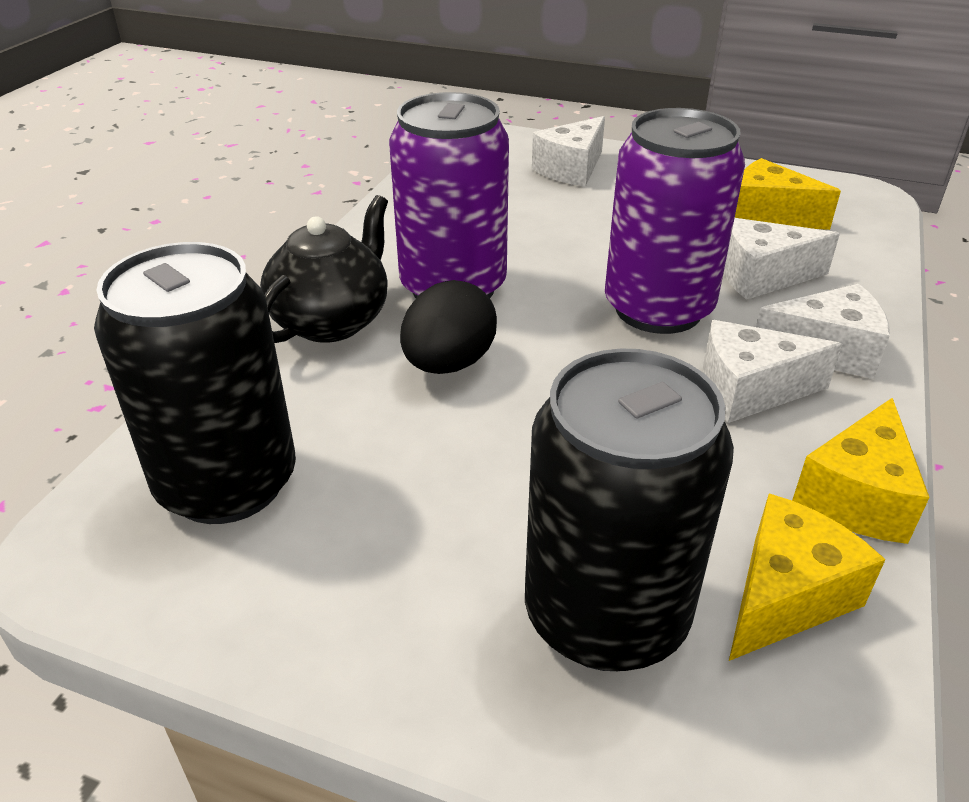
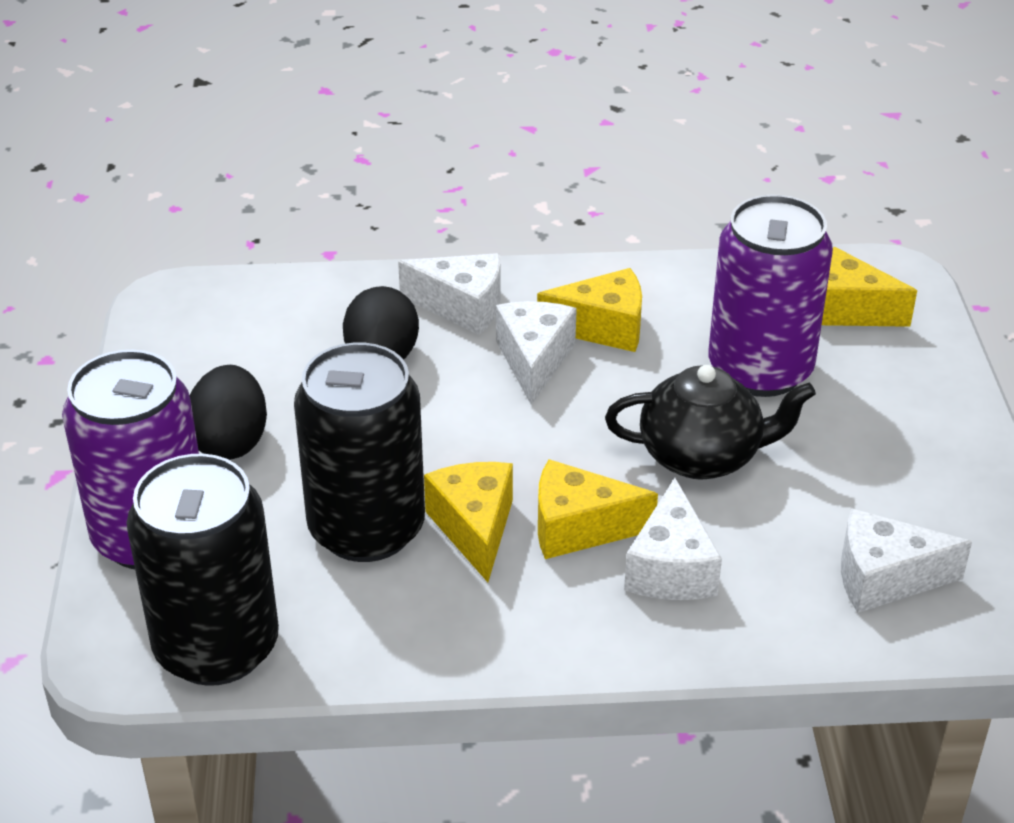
black egg: 1 -> 2
yellow cheese: 3 -> 4

